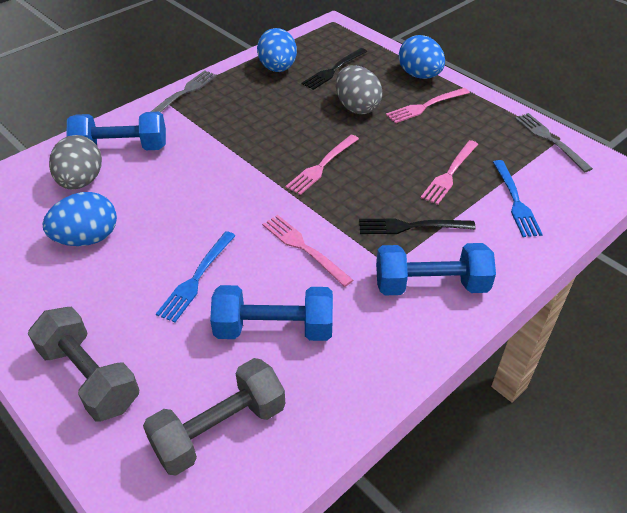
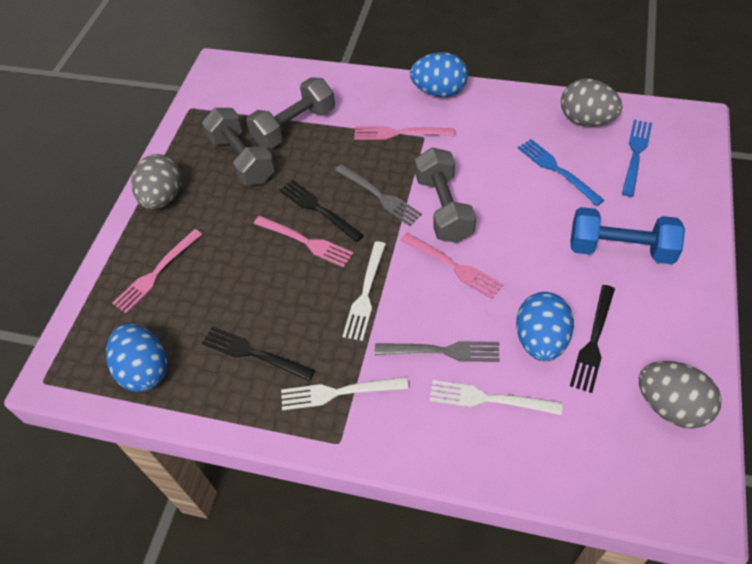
black fork: 2 -> 3
blue dumbbell: 3 -> 1
grey dumbbell: 2 -> 3
grey egg: 2 -> 3
white fork: 0 -> 3

